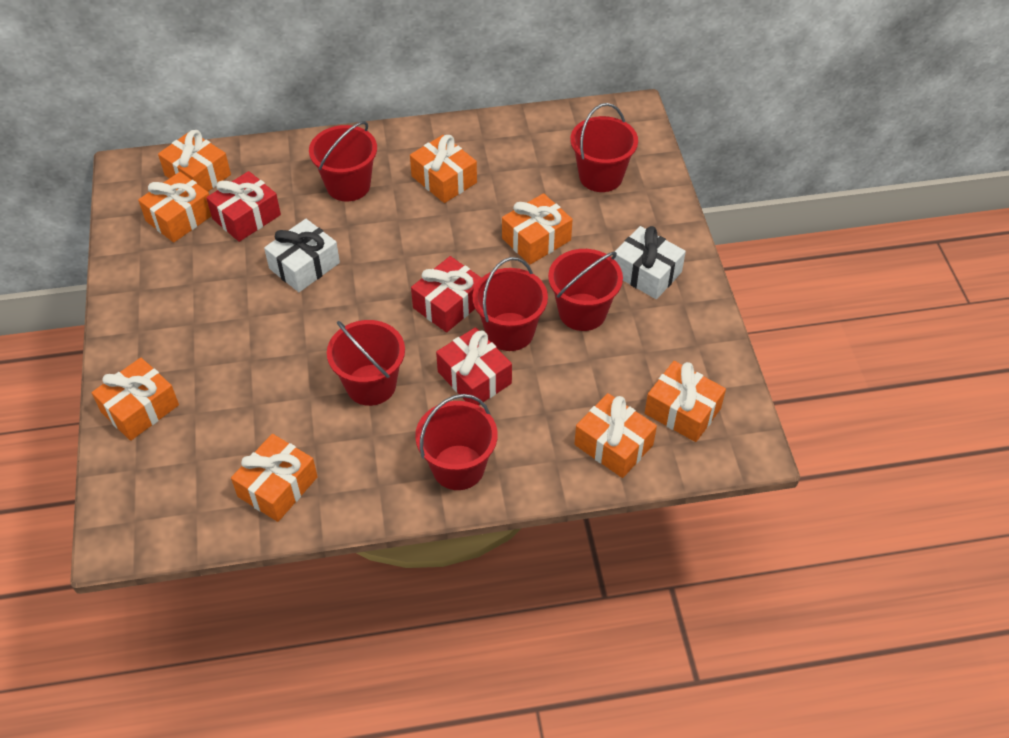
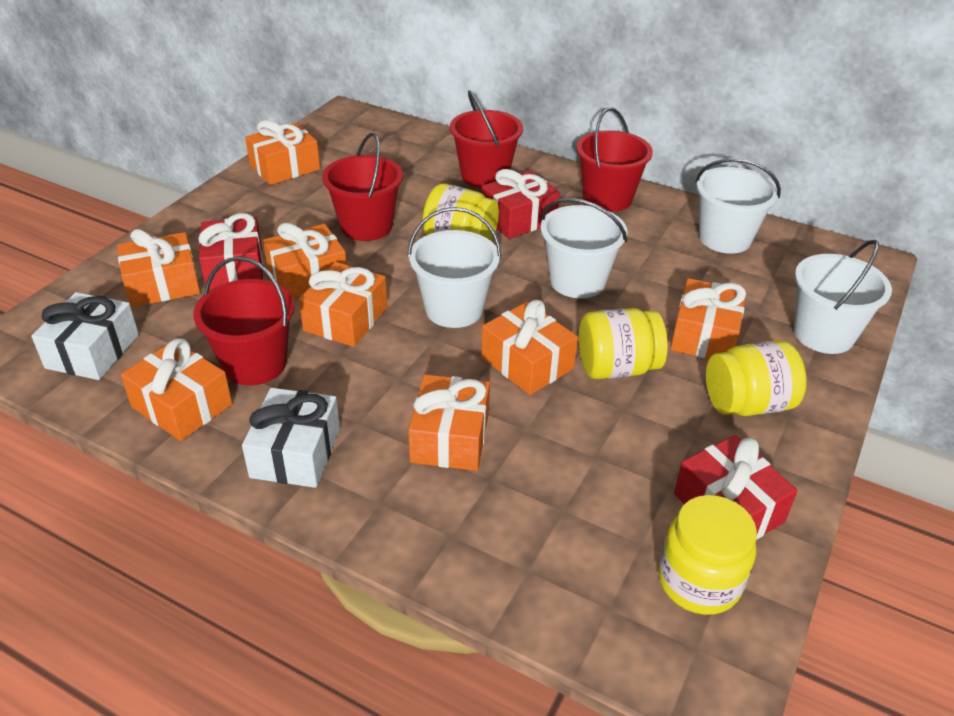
red bucket: 6 -> 4
white bucket: 0 -> 4
yellow jar: 0 -> 4

